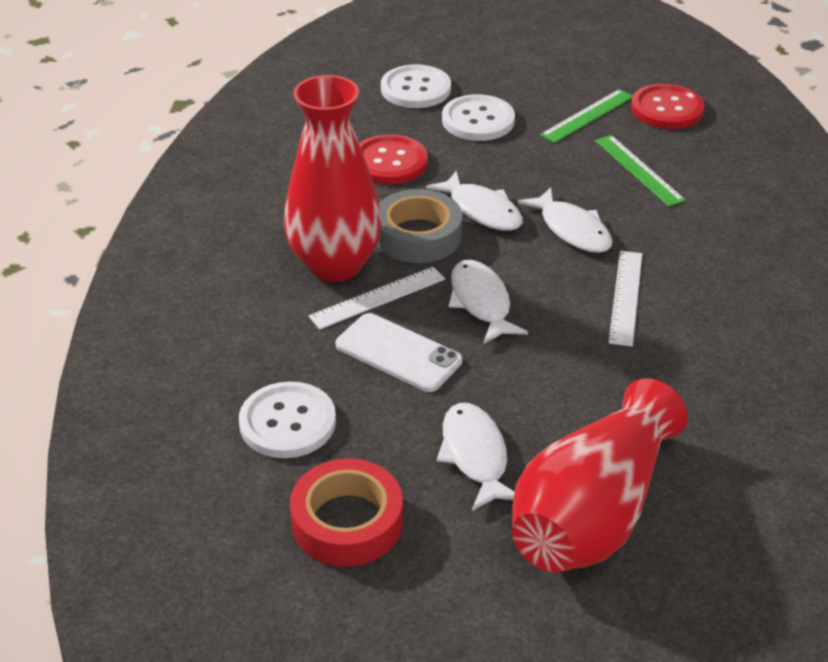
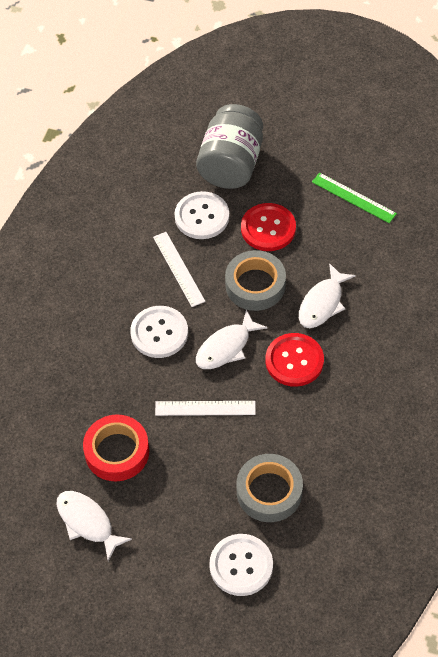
green ruler: 2 -> 1
grey jar: 0 -> 1
grey tape: 1 -> 2
red vase: 2 -> 0
white fish: 4 -> 3
white phone: 1 -> 0

